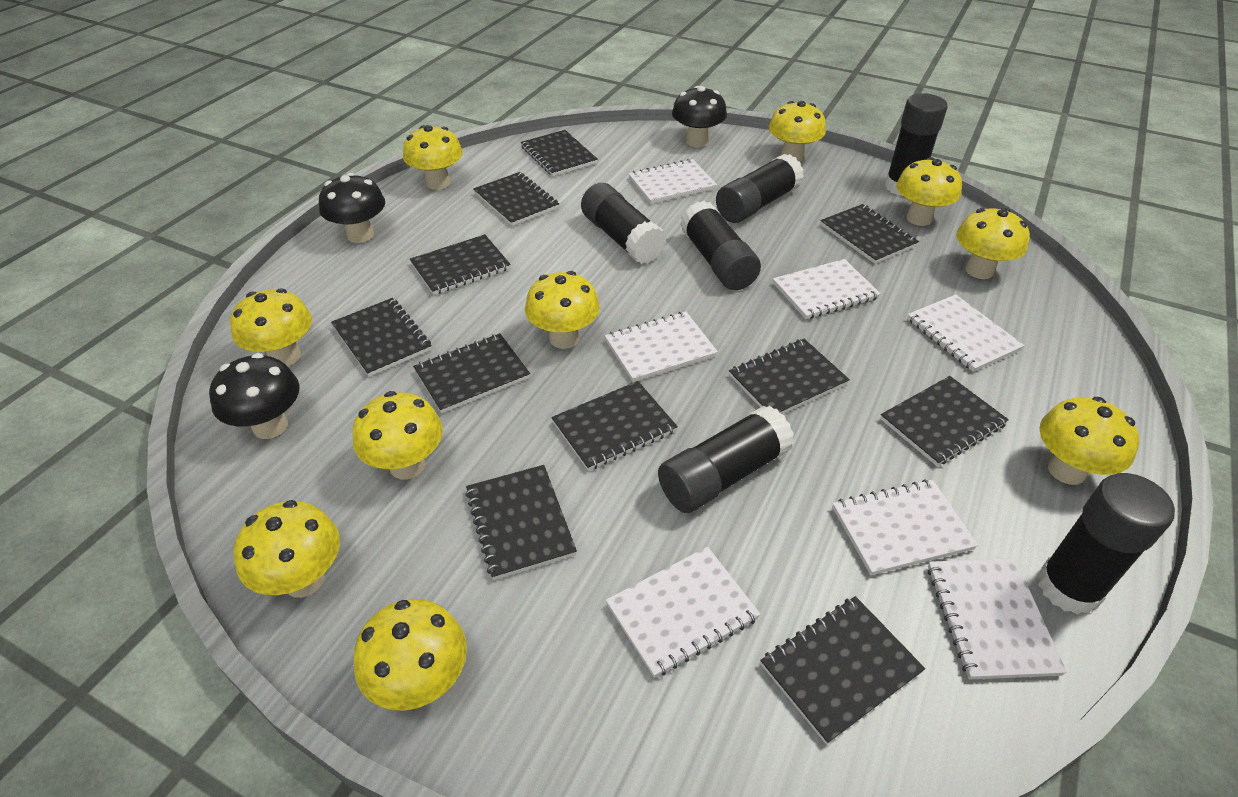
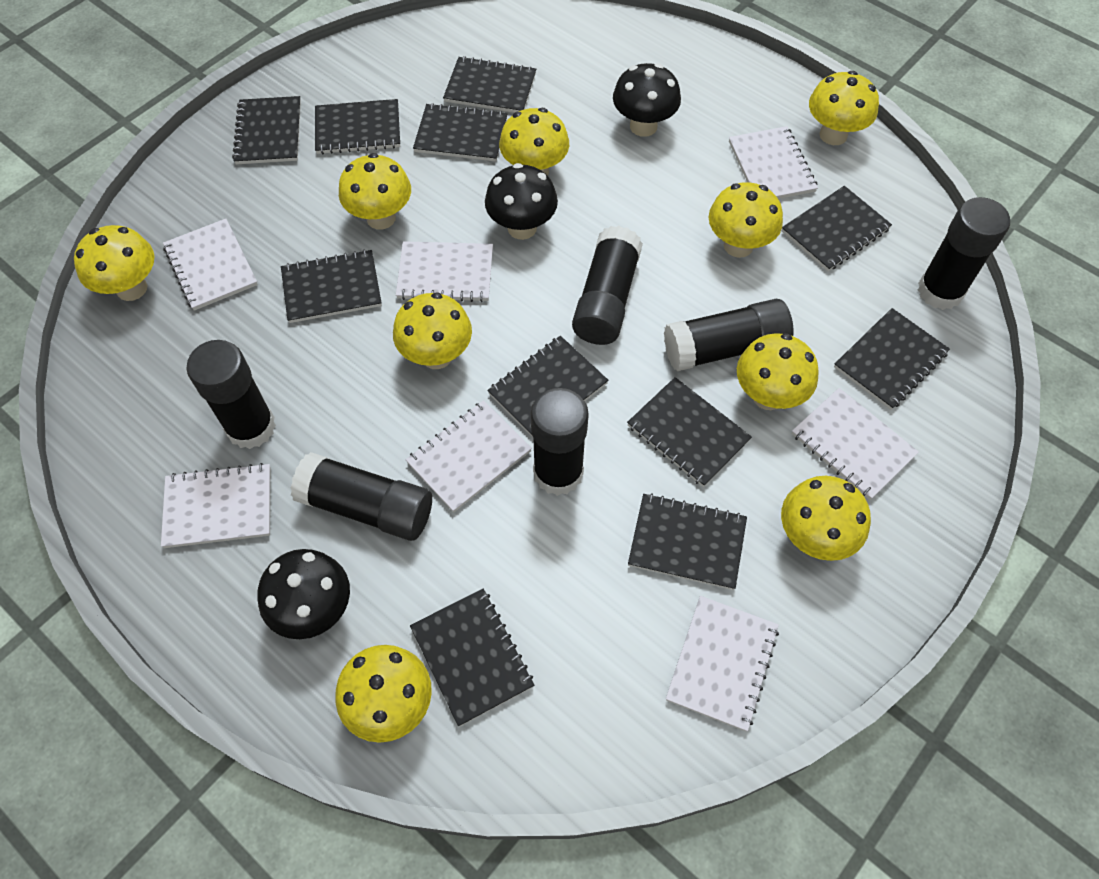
yellow mushroom: 10 -> 9

